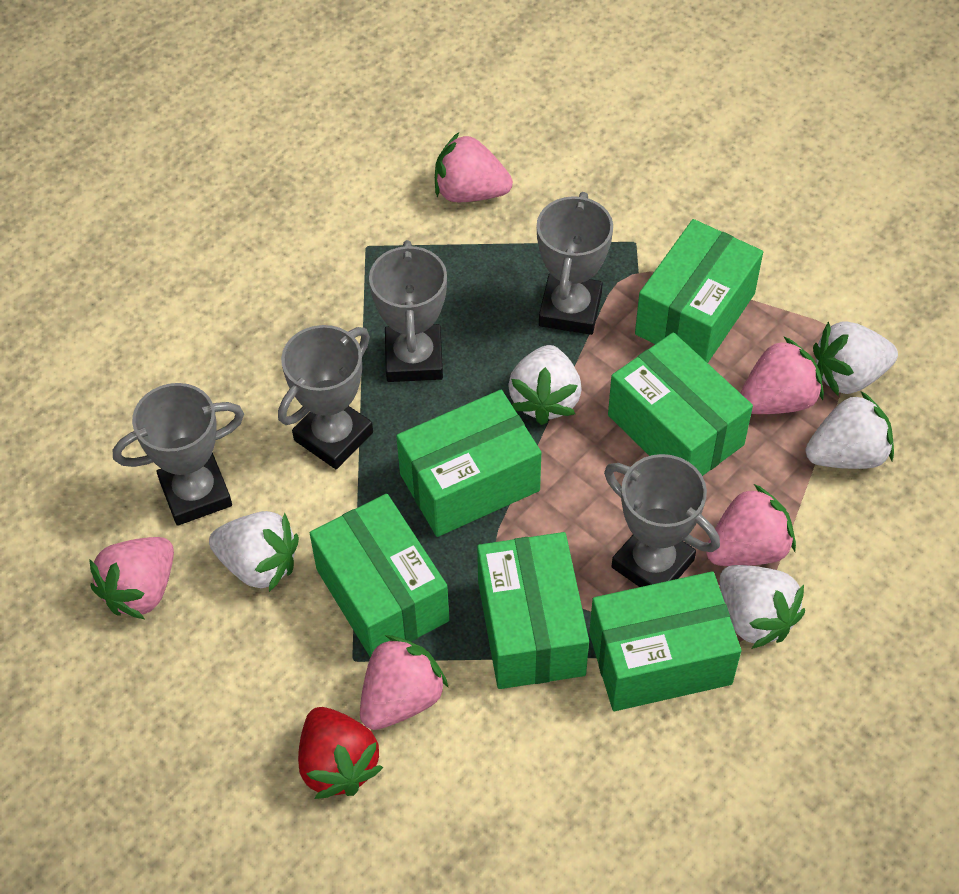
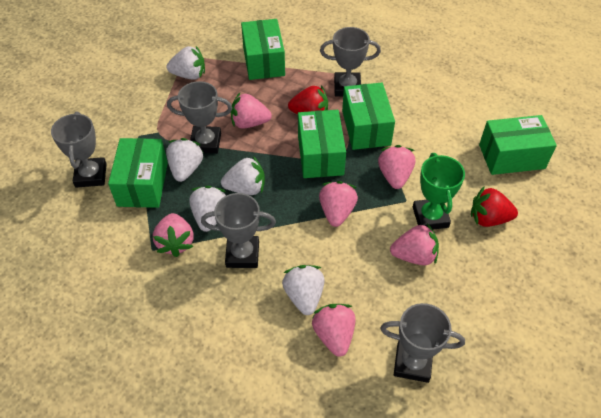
green box: 6 -> 5
green trophy: 0 -> 1
pink strawberry: 5 -> 6
red strawberry: 1 -> 2

